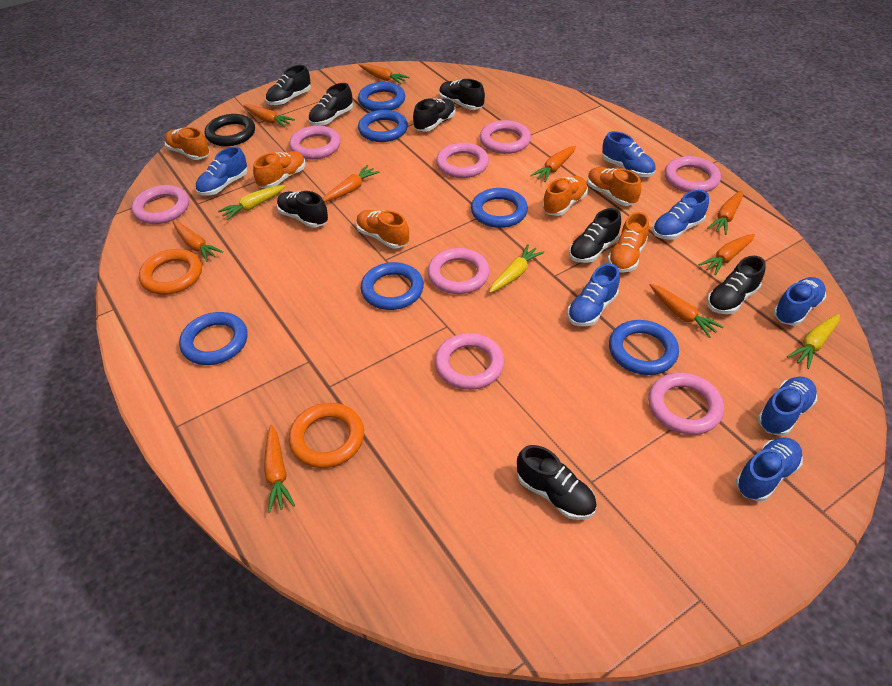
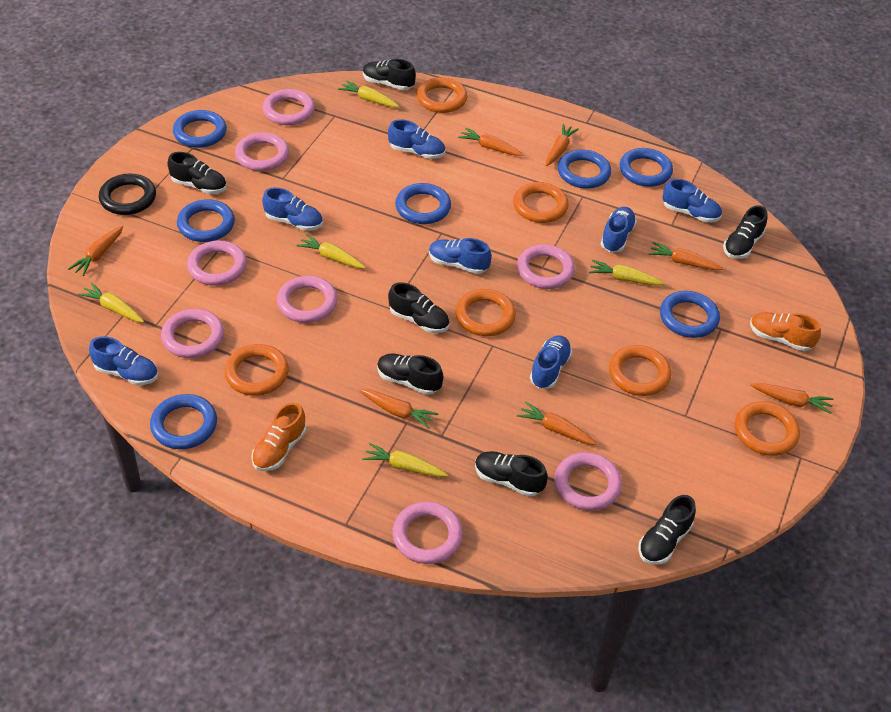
black shoe: 8 -> 7
blue ring: 6 -> 7
orange carrot: 9 -> 7
orange ring: 2 -> 6
orange shoe: 6 -> 2
yellow carrot: 3 -> 5

